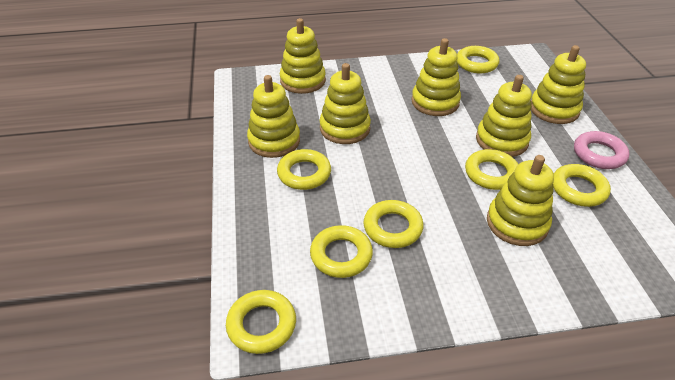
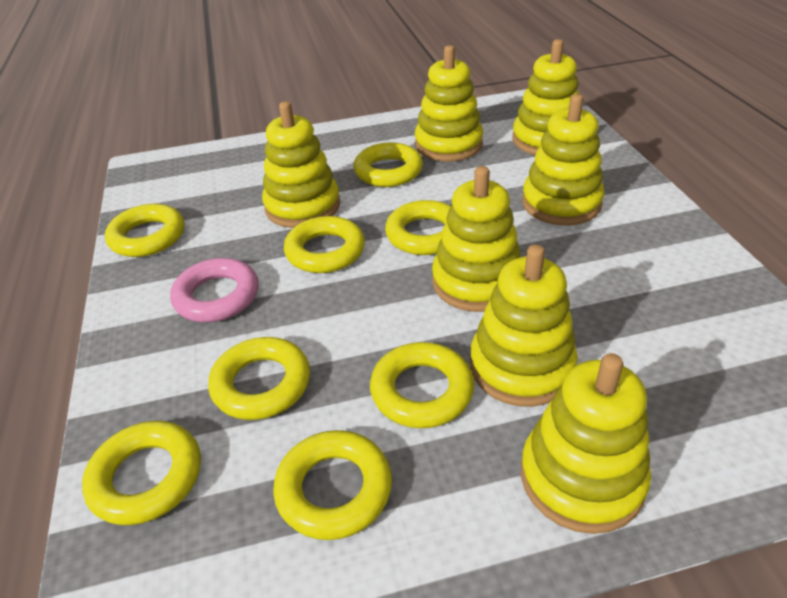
yellow ring: 7 -> 8

